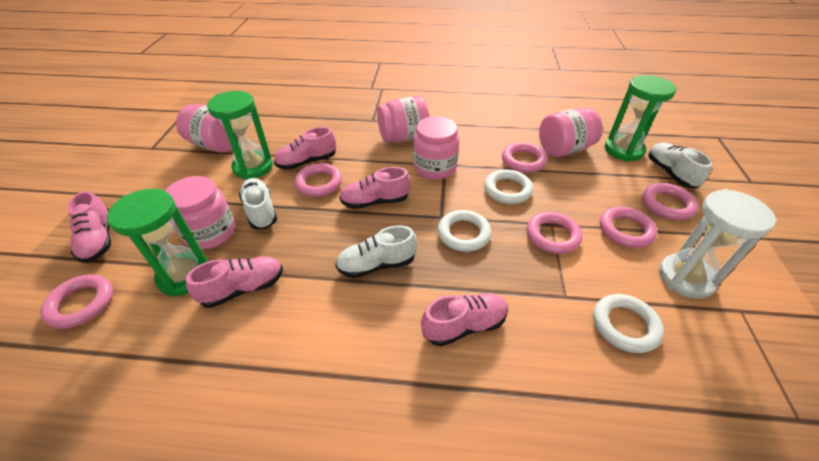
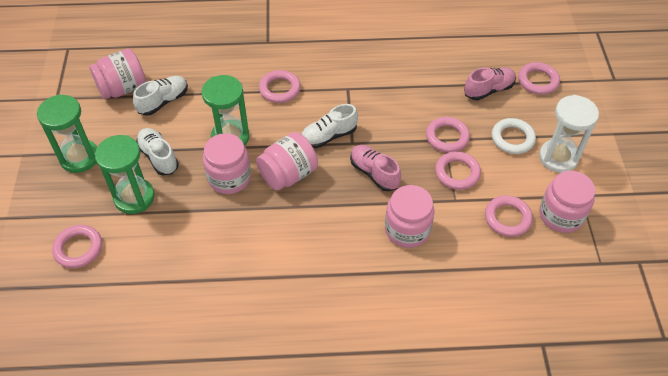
pink shoe: 5 -> 2
white ring: 3 -> 1

